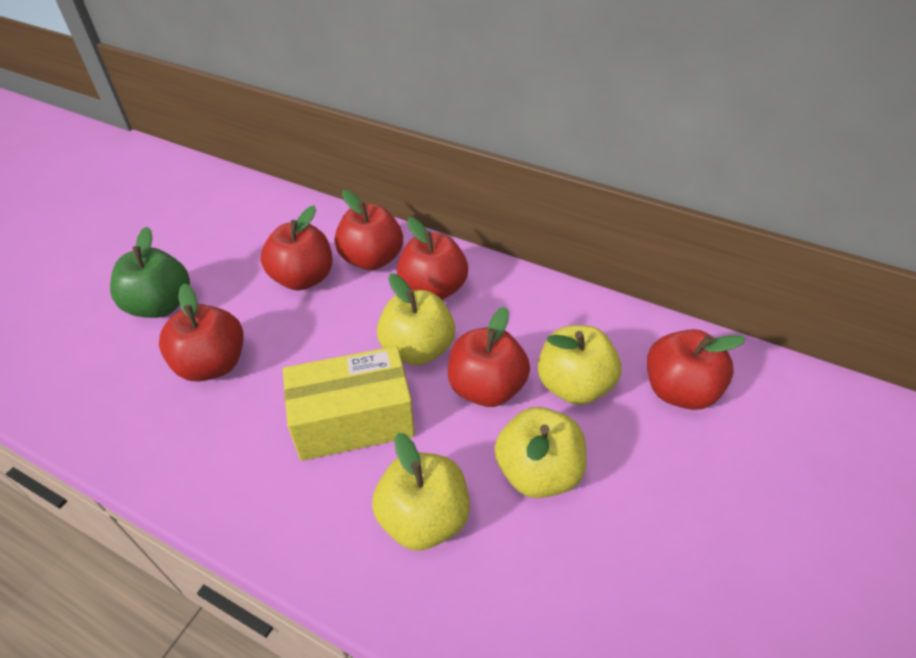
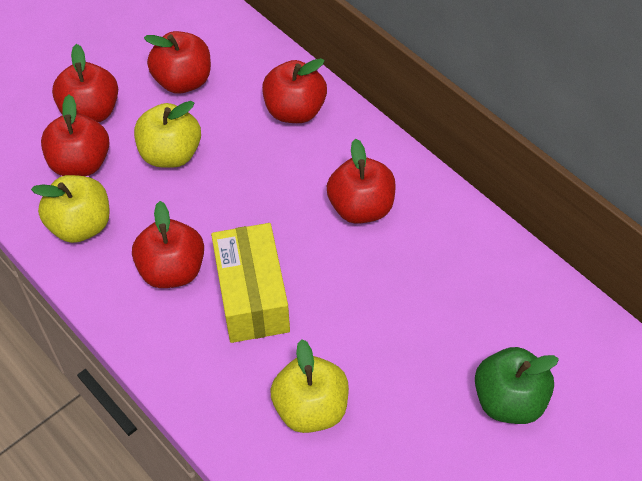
yellow apple: 4 -> 3

